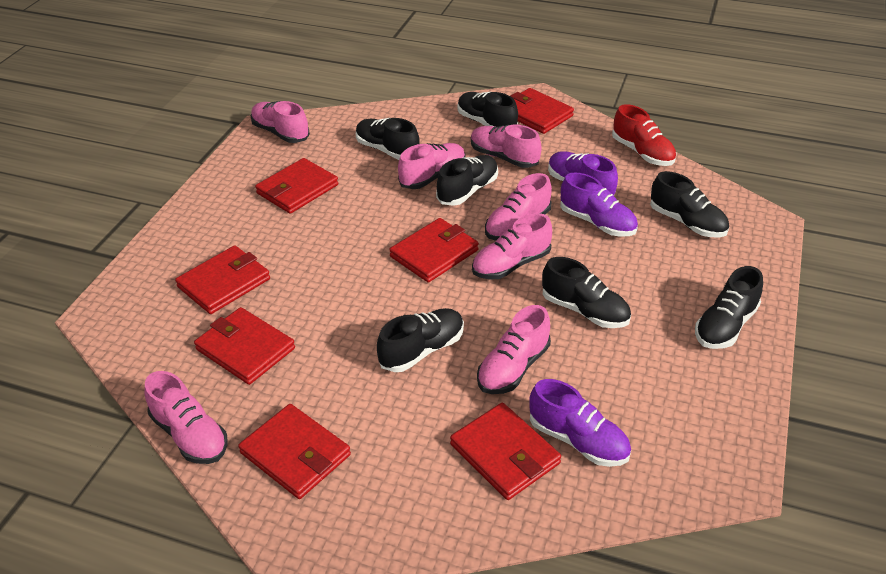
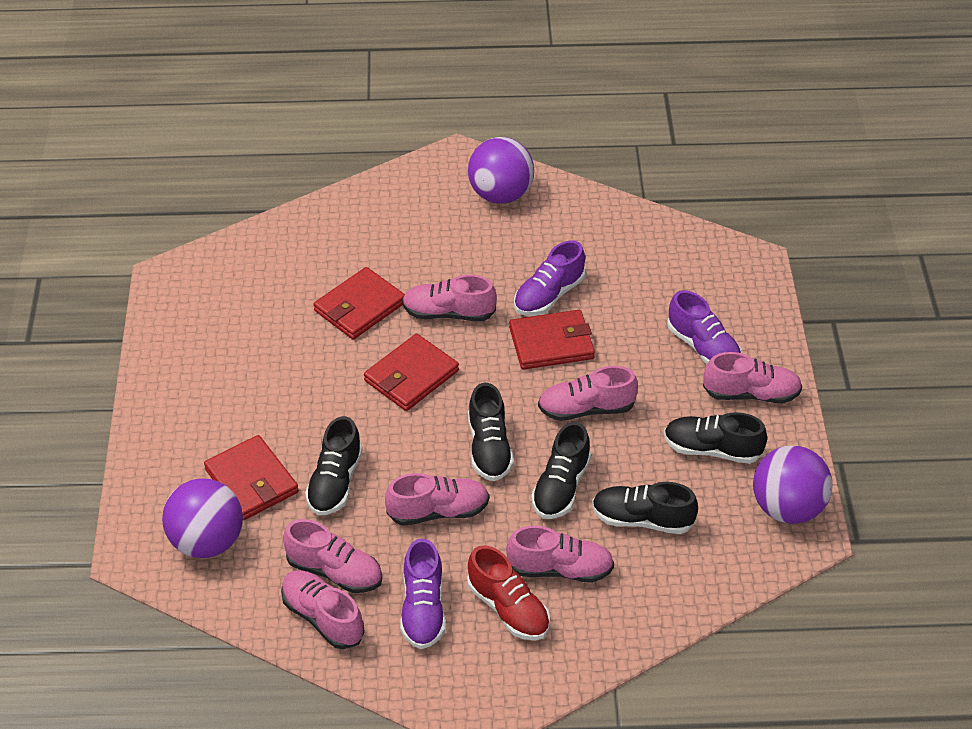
black shoe: 7 -> 5
purple ball: 0 -> 3
red wallet: 7 -> 4

